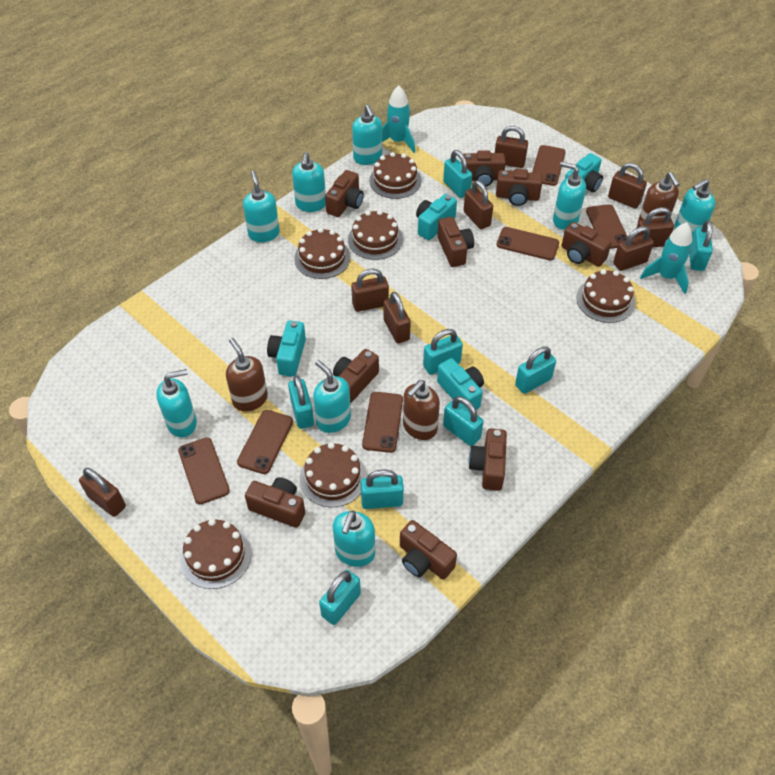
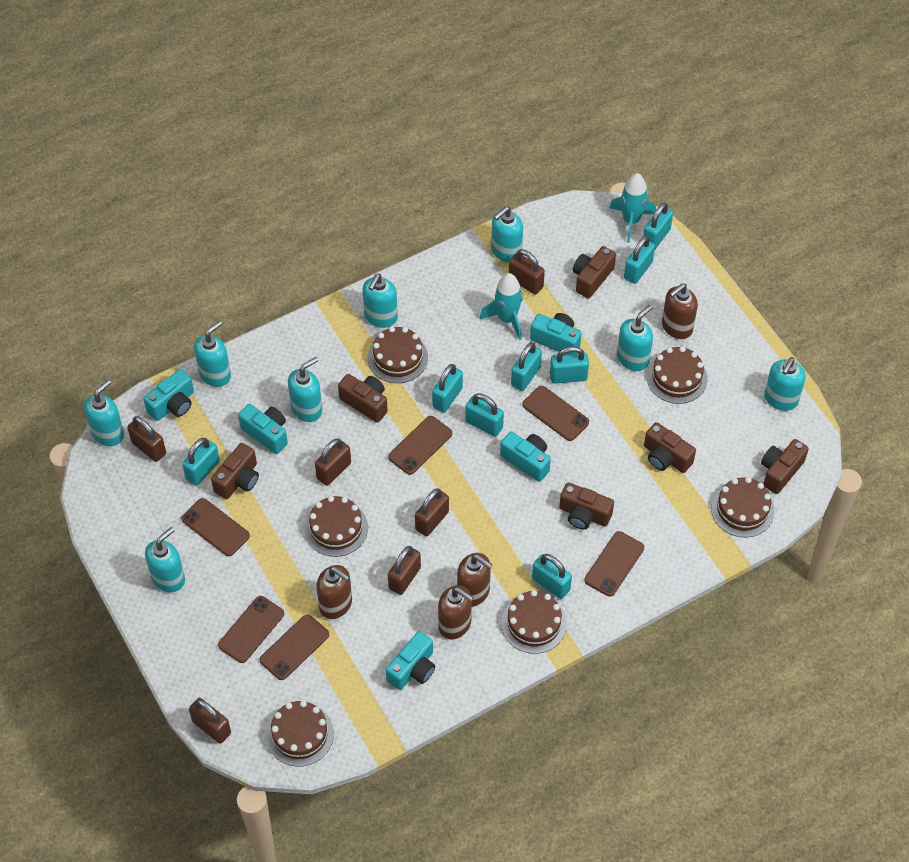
brown camera: 9 -> 6
brown padlock: 8 -> 6
brown soap dispenser: 3 -> 4
turquoise camera: 4 -> 5

